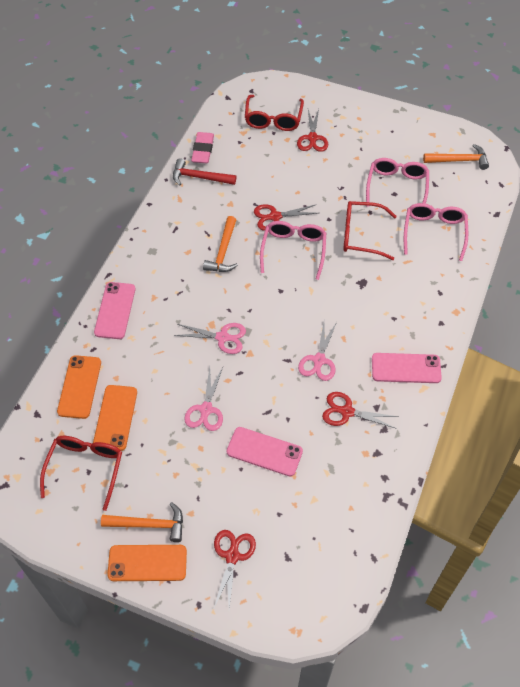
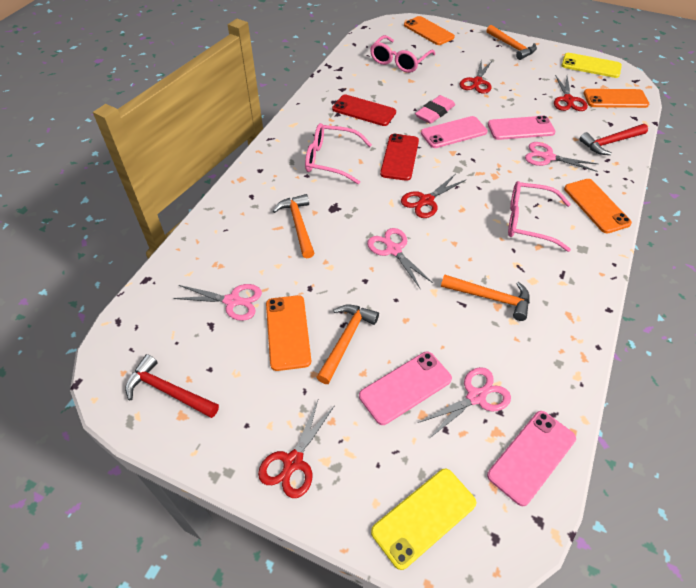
orange hammer: 3 -> 4
orange phone: 3 -> 4
pink phone: 3 -> 4
pink scissors: 3 -> 4
red glasses: 3 -> 0
red hammer: 1 -> 2
red phone: 0 -> 2
yellow phone: 0 -> 2

